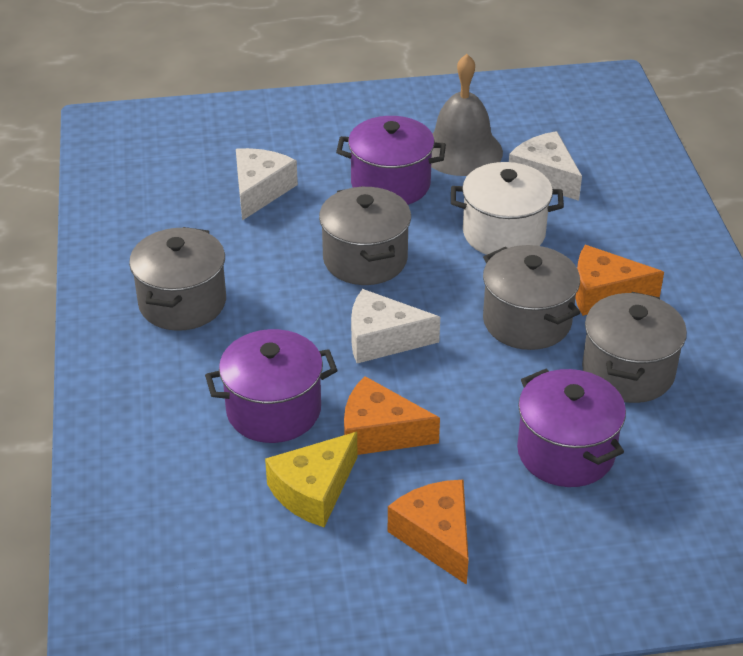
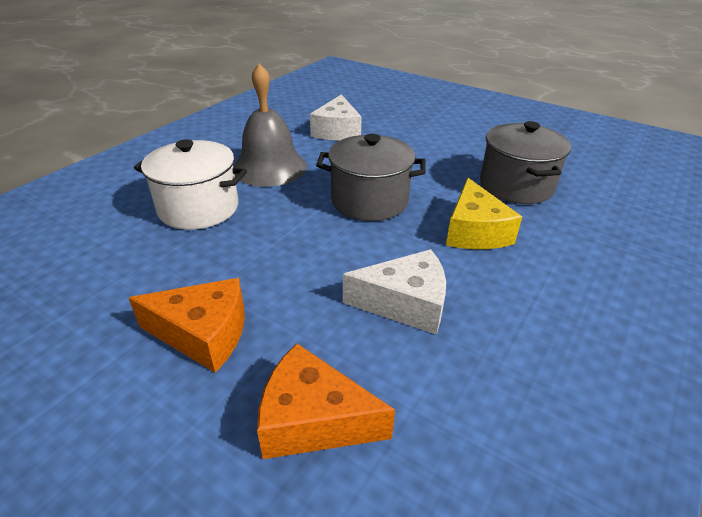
grey pot: 4 -> 2
orange cheese: 3 -> 2
purple pot: 3 -> 0
white cheese: 3 -> 2

